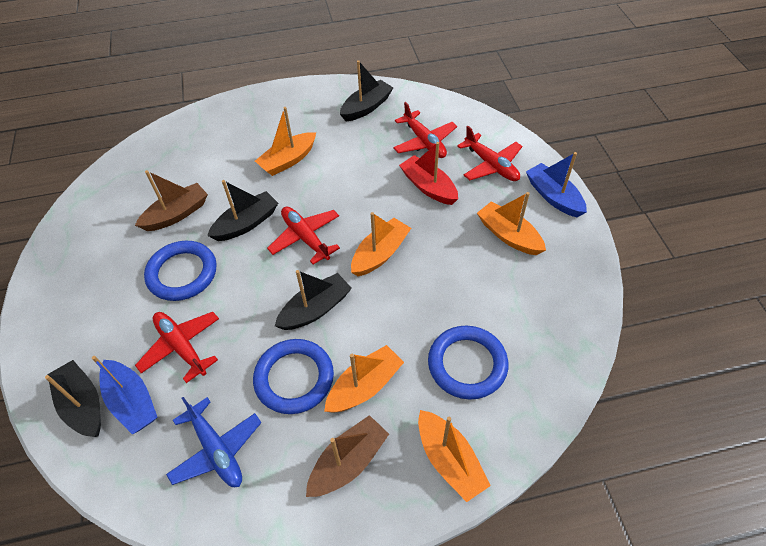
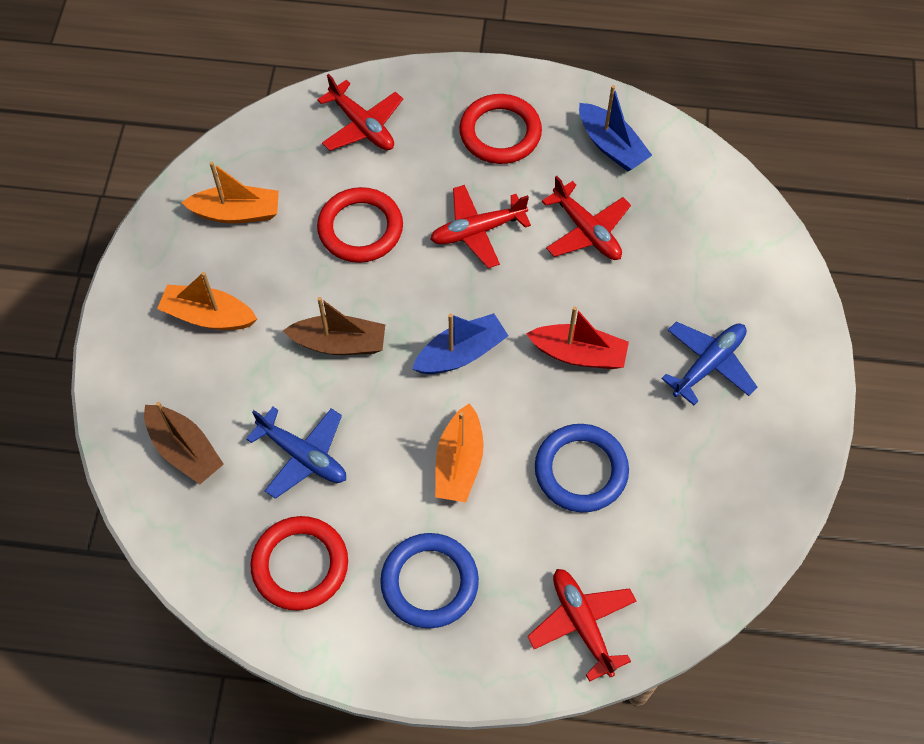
black boat: 4 -> 0
blue plane: 1 -> 2
blue ring: 3 -> 2
orange boat: 5 -> 3
red ring: 0 -> 3

